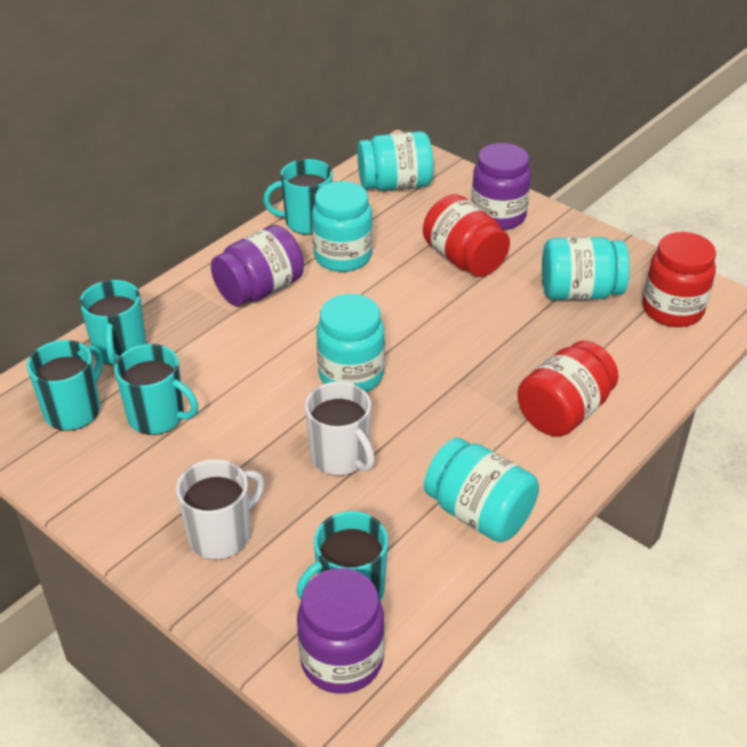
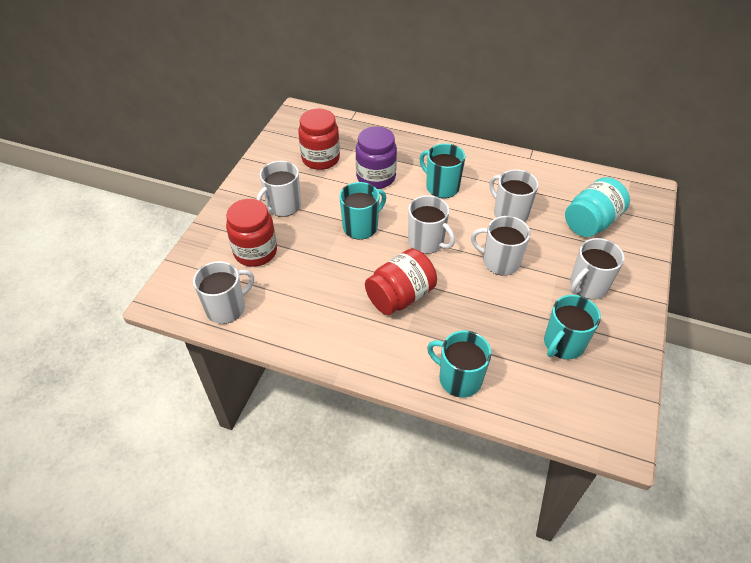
purple jar: 3 -> 1
turquoise jar: 5 -> 1
turquoise mug: 5 -> 4
white mug: 2 -> 6

